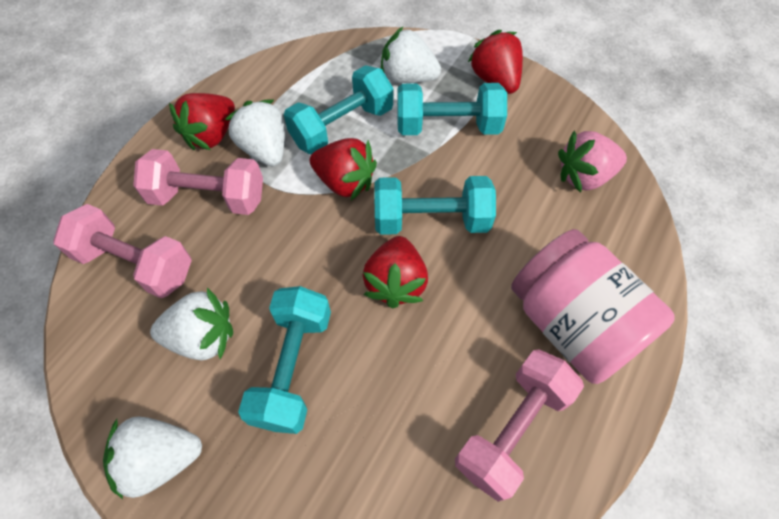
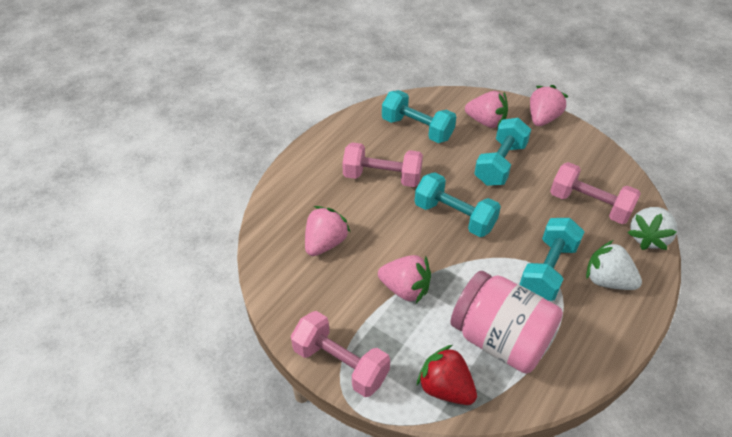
pink strawberry: 1 -> 4
red strawberry: 4 -> 1
white strawberry: 4 -> 2

